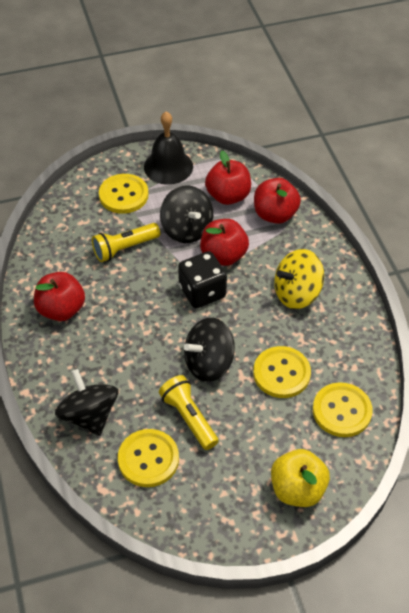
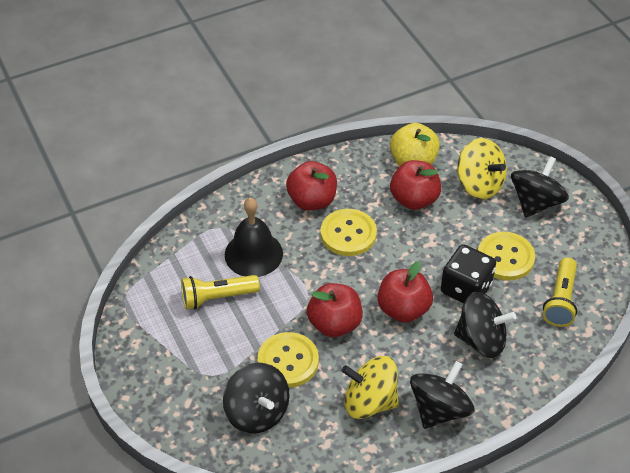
black spinning top: 3 -> 4
yellow button: 4 -> 3
yellow spinning top: 1 -> 2

